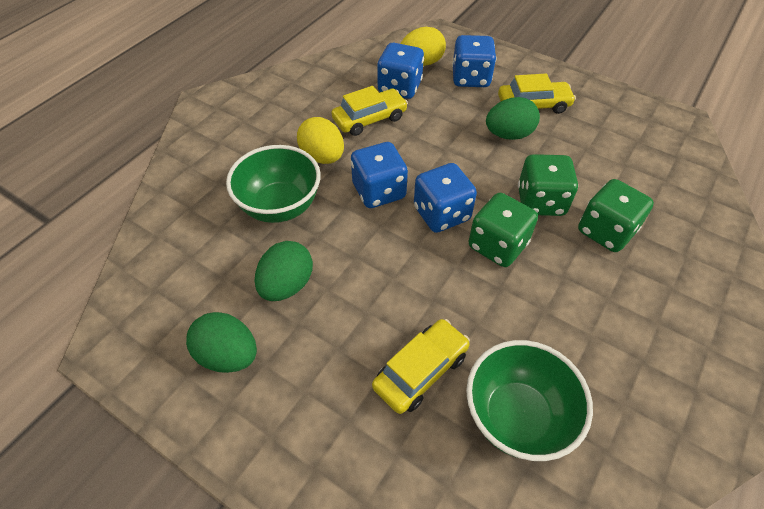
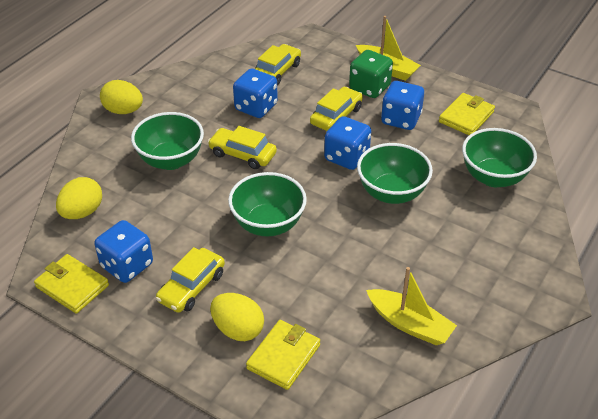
green bowl: 2 -> 4
green dice: 3 -> 1
green egg: 3 -> 0
yellow boat: 0 -> 2
yellow car: 3 -> 4
yellow egg: 2 -> 3
yellow wallet: 0 -> 3

